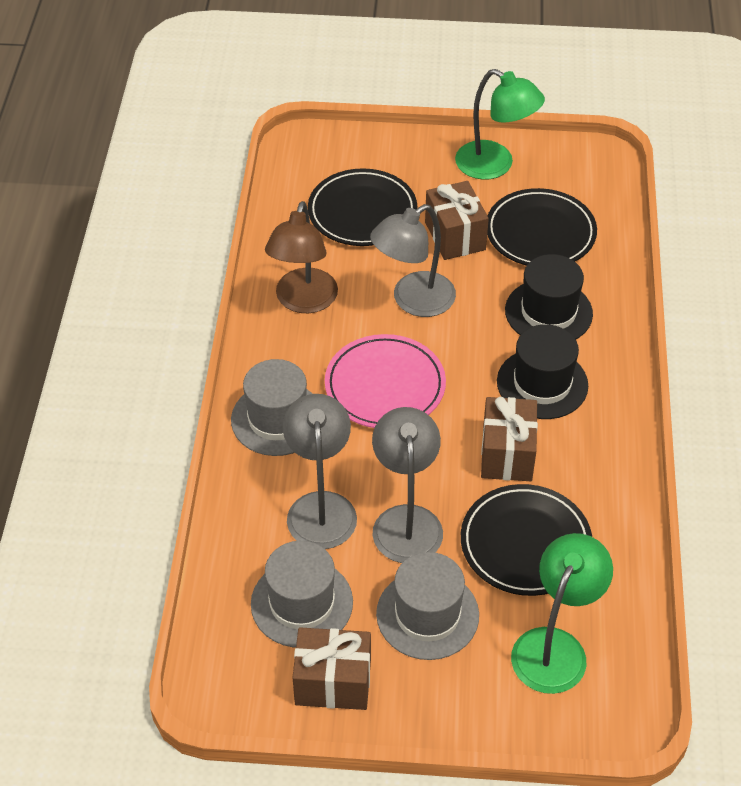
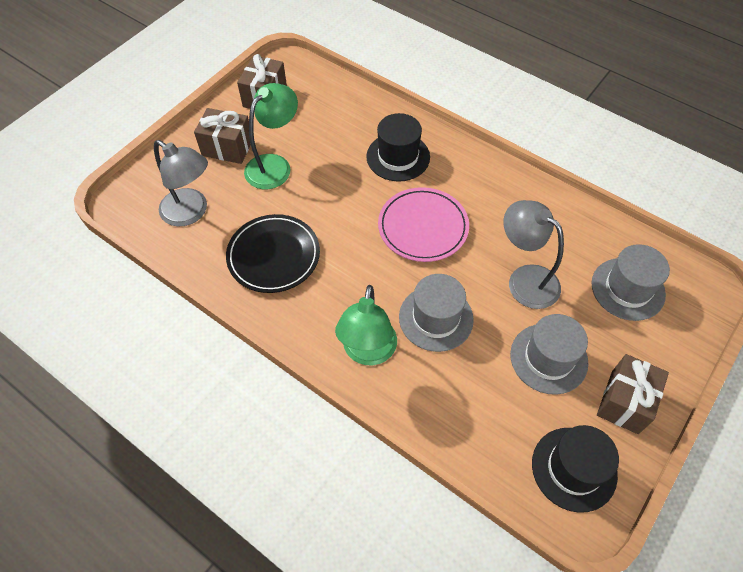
black plate: 3 -> 1
brown lamp: 1 -> 0
grey lamp: 3 -> 2

